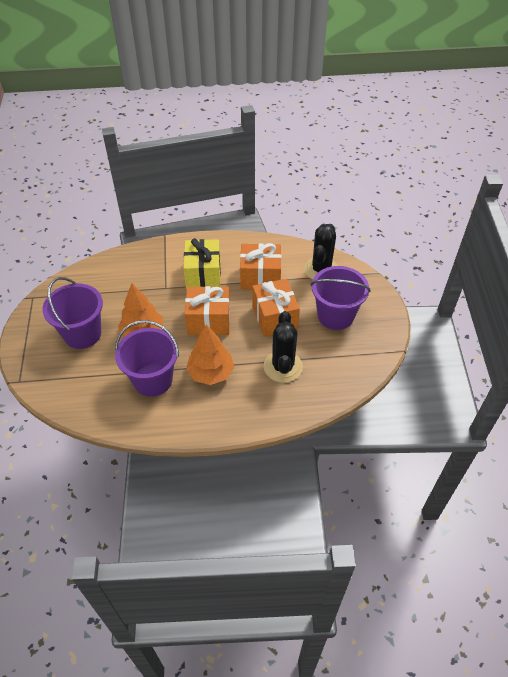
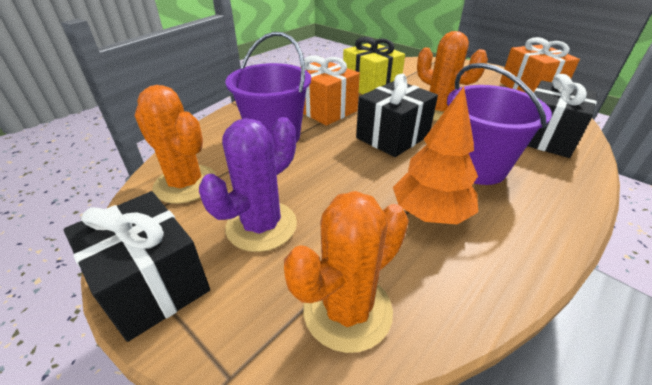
black cactus: 2 -> 0
black gift: 0 -> 3
orange cactus: 0 -> 3
orange gift: 3 -> 2
orange tree: 2 -> 1
purple bucket: 3 -> 2
purple cactus: 0 -> 1

